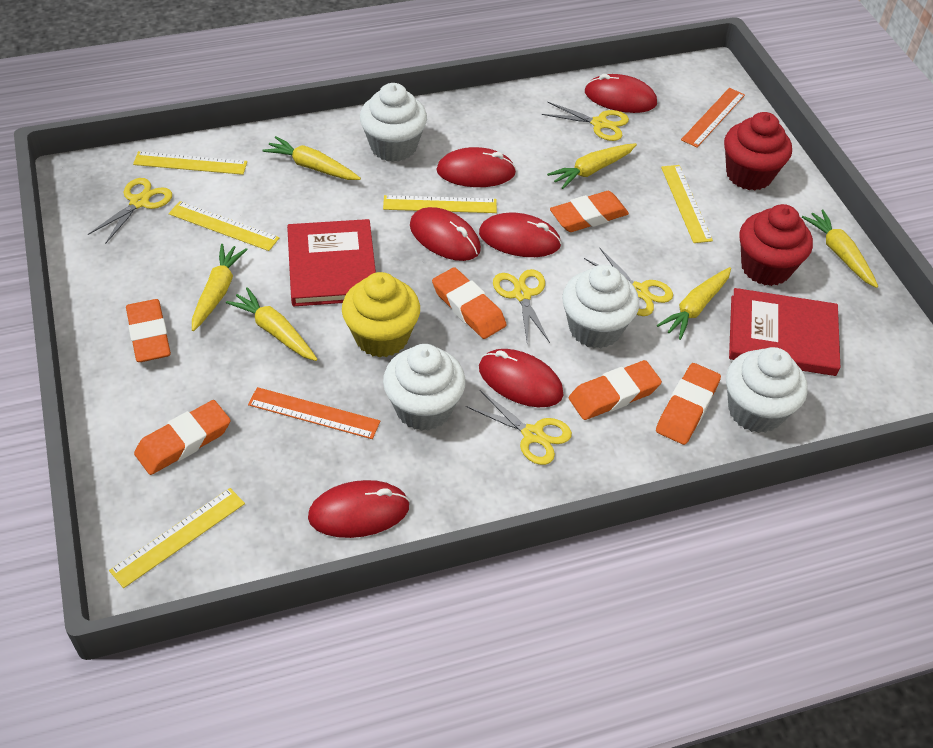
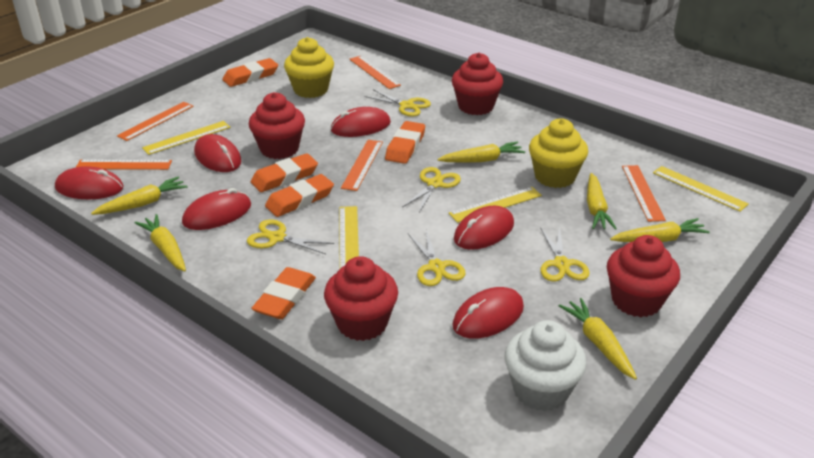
orange eraser: 6 -> 5
orange ruler: 2 -> 5
red book: 2 -> 0
red cupcake: 2 -> 4
white cupcake: 4 -> 1
yellow cupcake: 1 -> 2
yellow ruler: 5 -> 4

